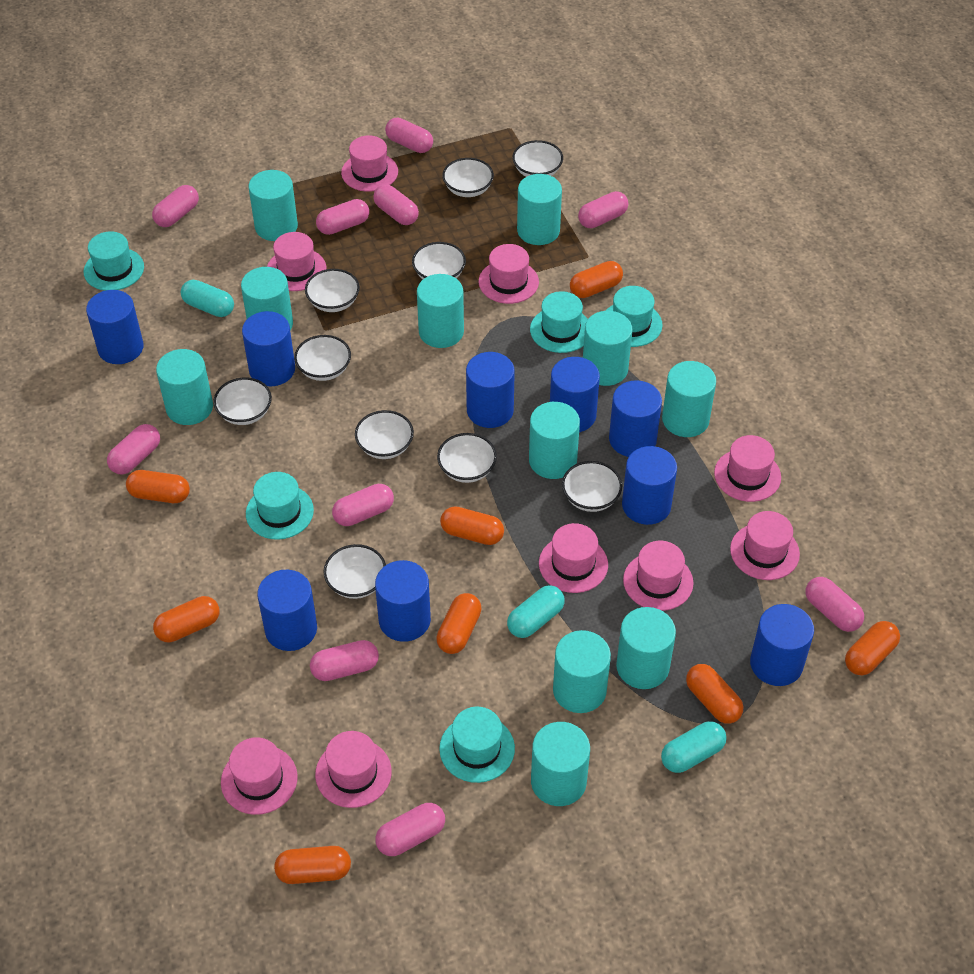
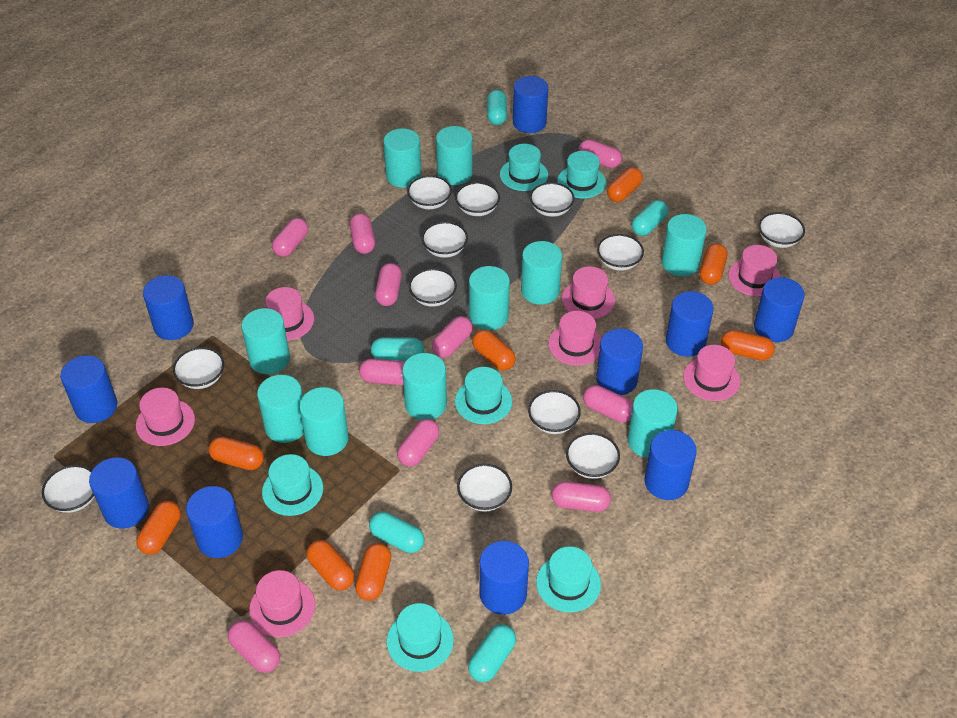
blue cylinder: 9 -> 10
pink hat: 9 -> 7
turquoise capsule: 3 -> 5
turquoise cylinder: 11 -> 10
turquoise hat: 5 -> 6
white bowl: 10 -> 12

